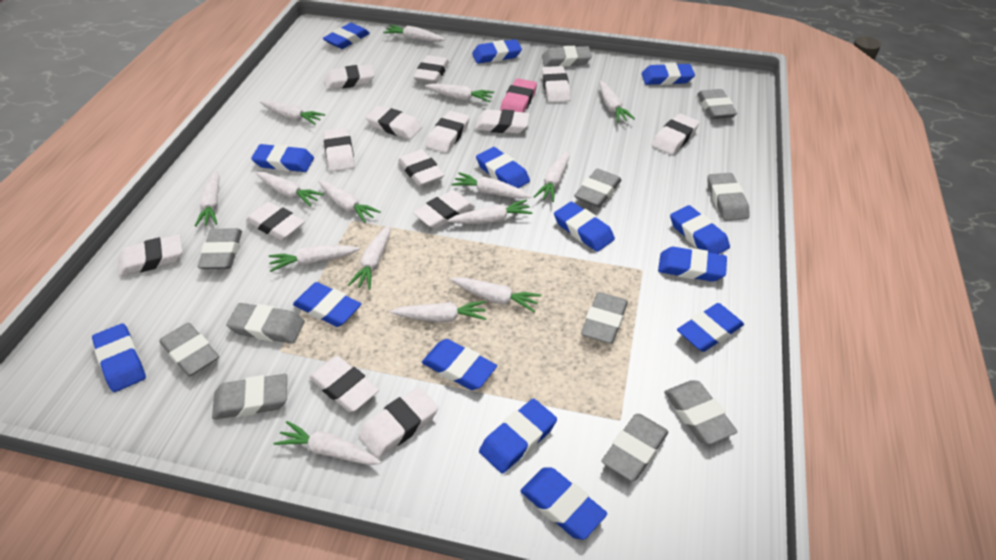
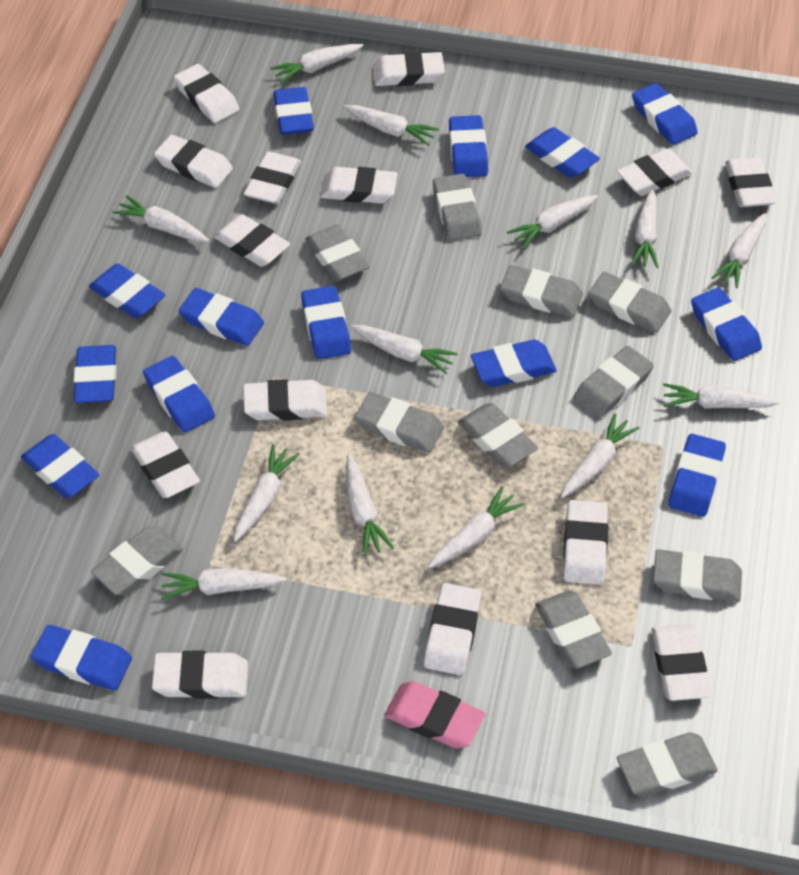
white carrot: 15 -> 13

